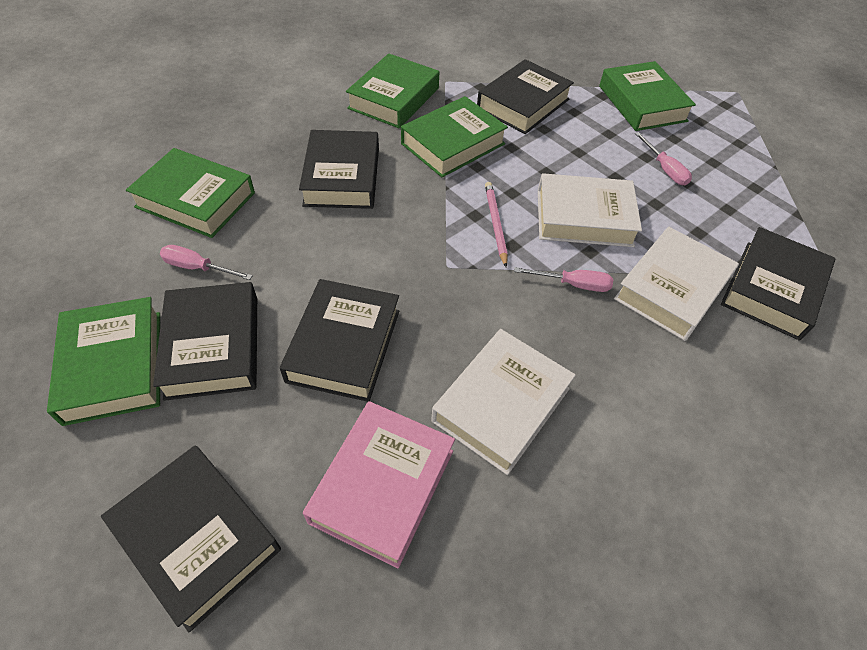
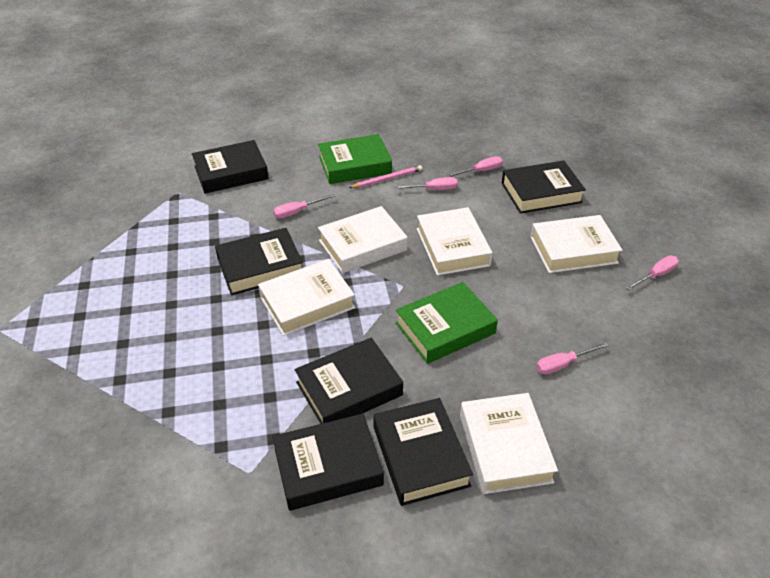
green book: 5 -> 2
pink book: 1 -> 0
pink screwdriver: 3 -> 5
white book: 3 -> 5

